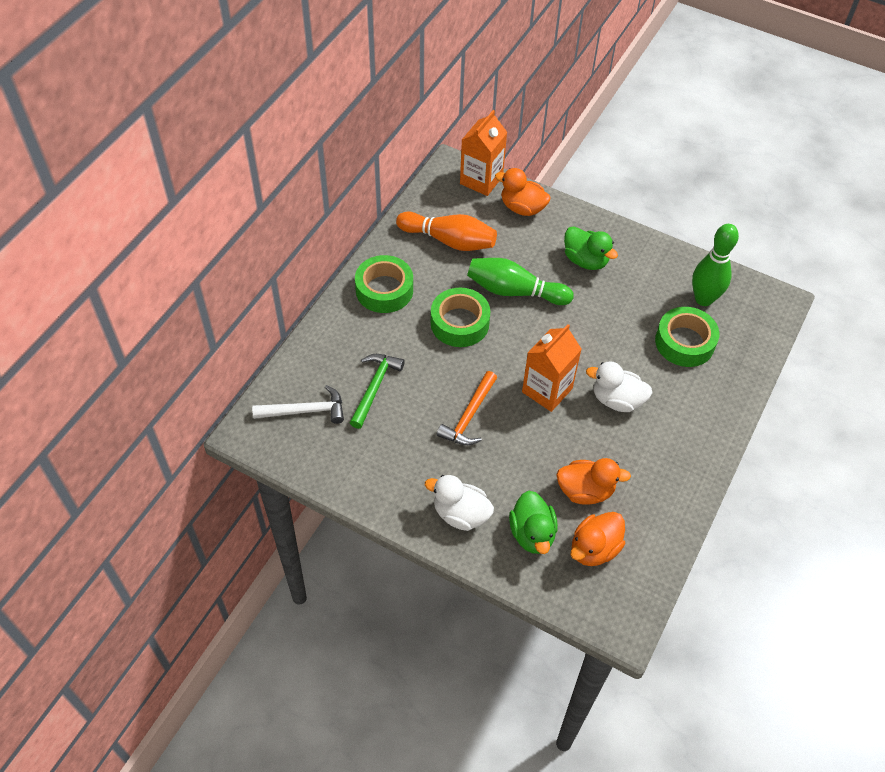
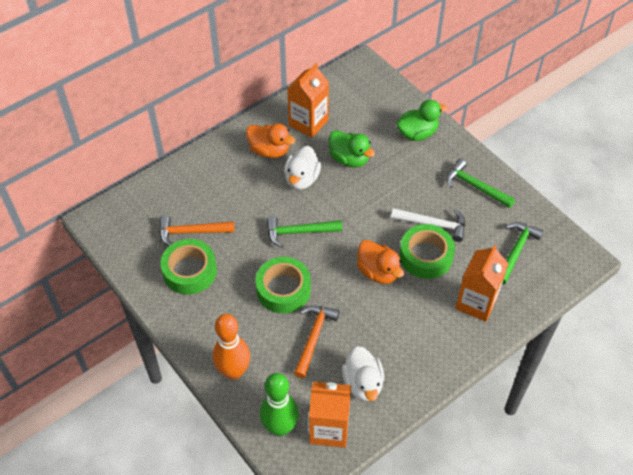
green bowling pin: 2 -> 1
green hammer: 1 -> 3
orange carton: 2 -> 3
orange duck: 3 -> 2
orange hammer: 1 -> 2

